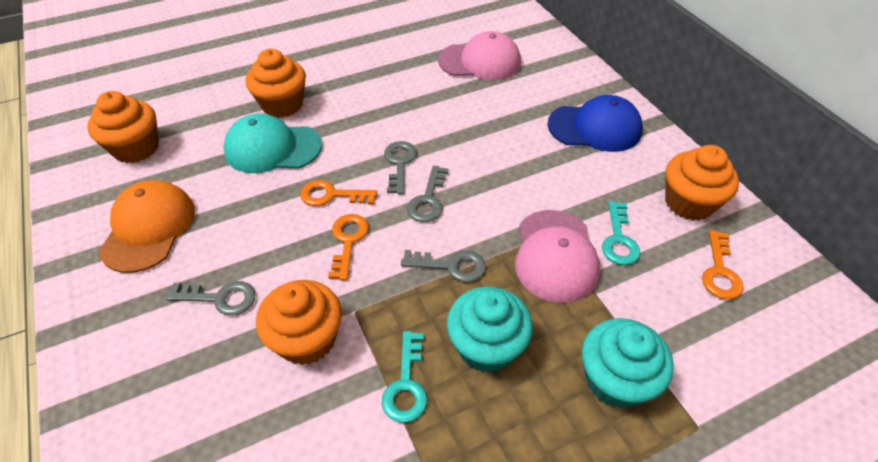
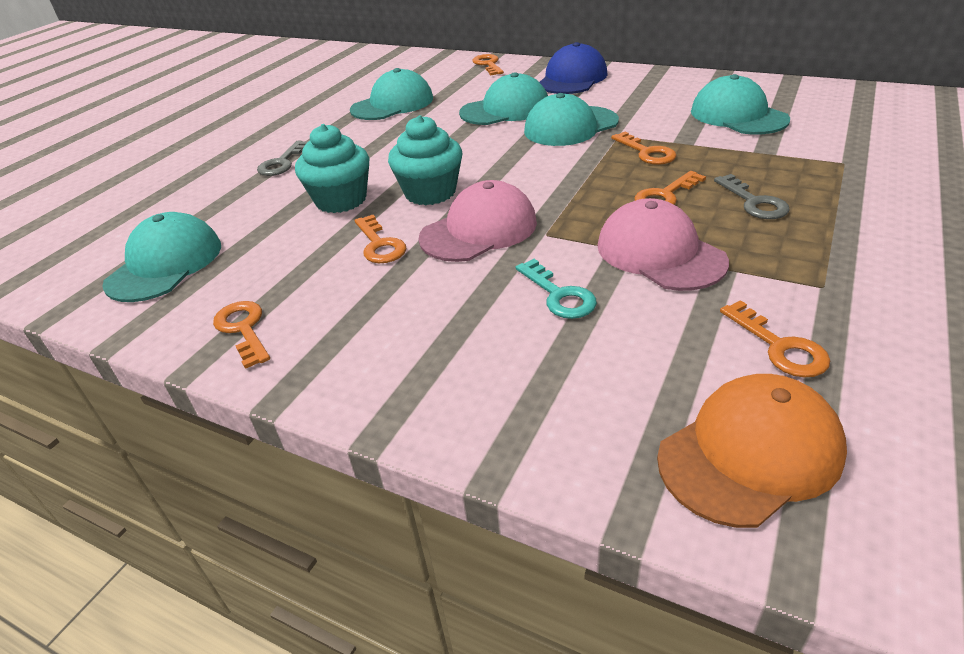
grey key: 4 -> 2
orange cupcake: 4 -> 0
orange key: 3 -> 6
turquoise cap: 1 -> 5
turquoise key: 2 -> 1

